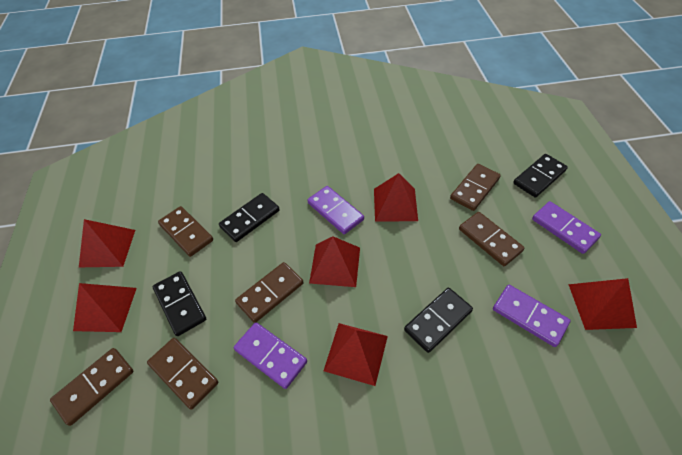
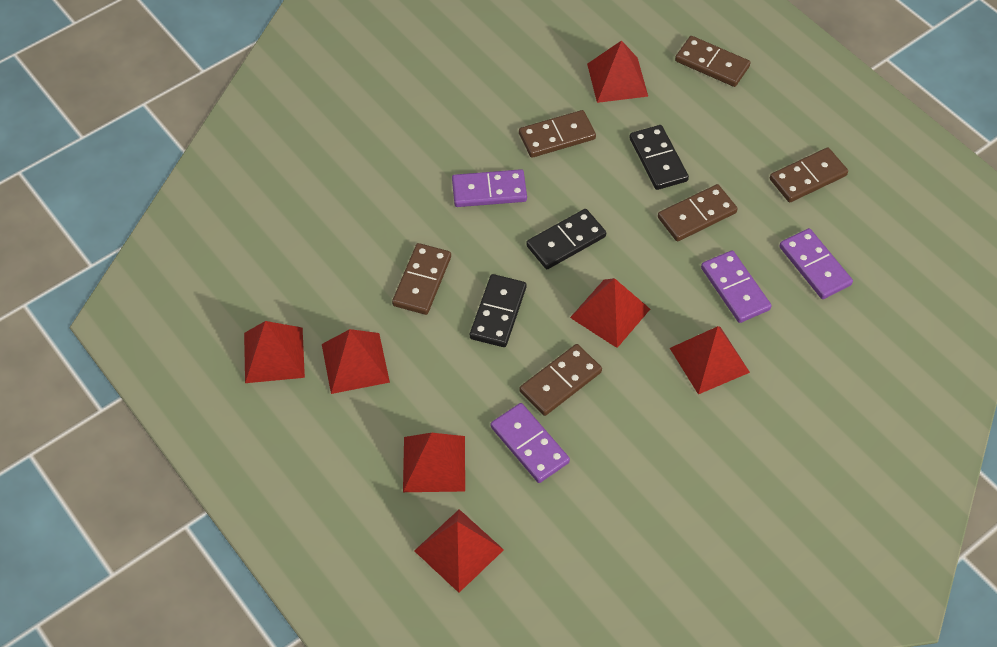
black domino: 4 -> 3
red pyramid: 6 -> 7

